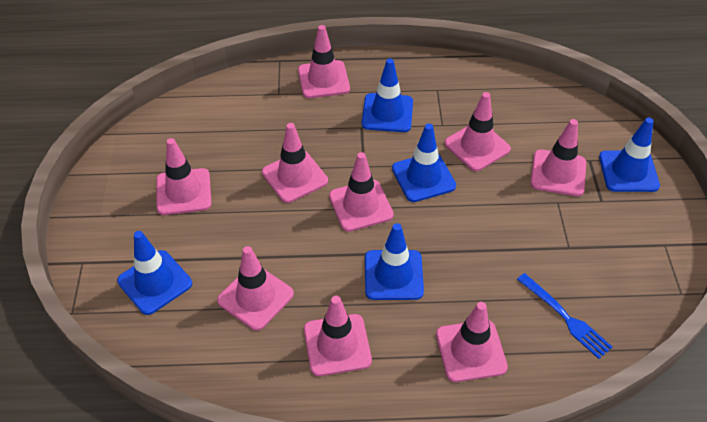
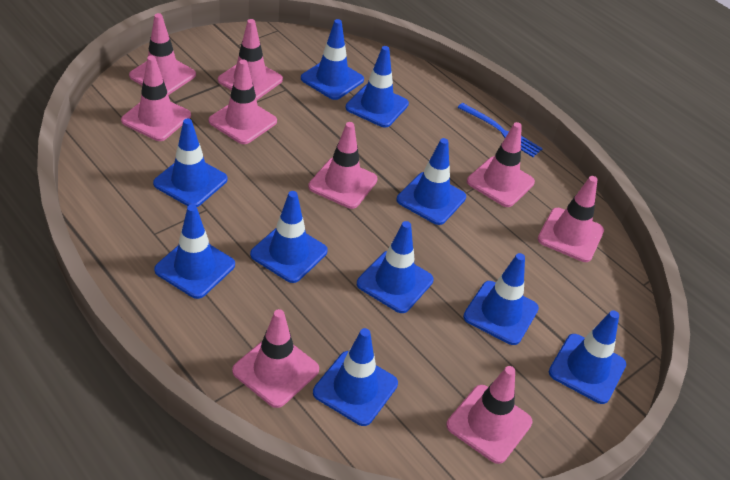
blue traffic cone: 5 -> 10

